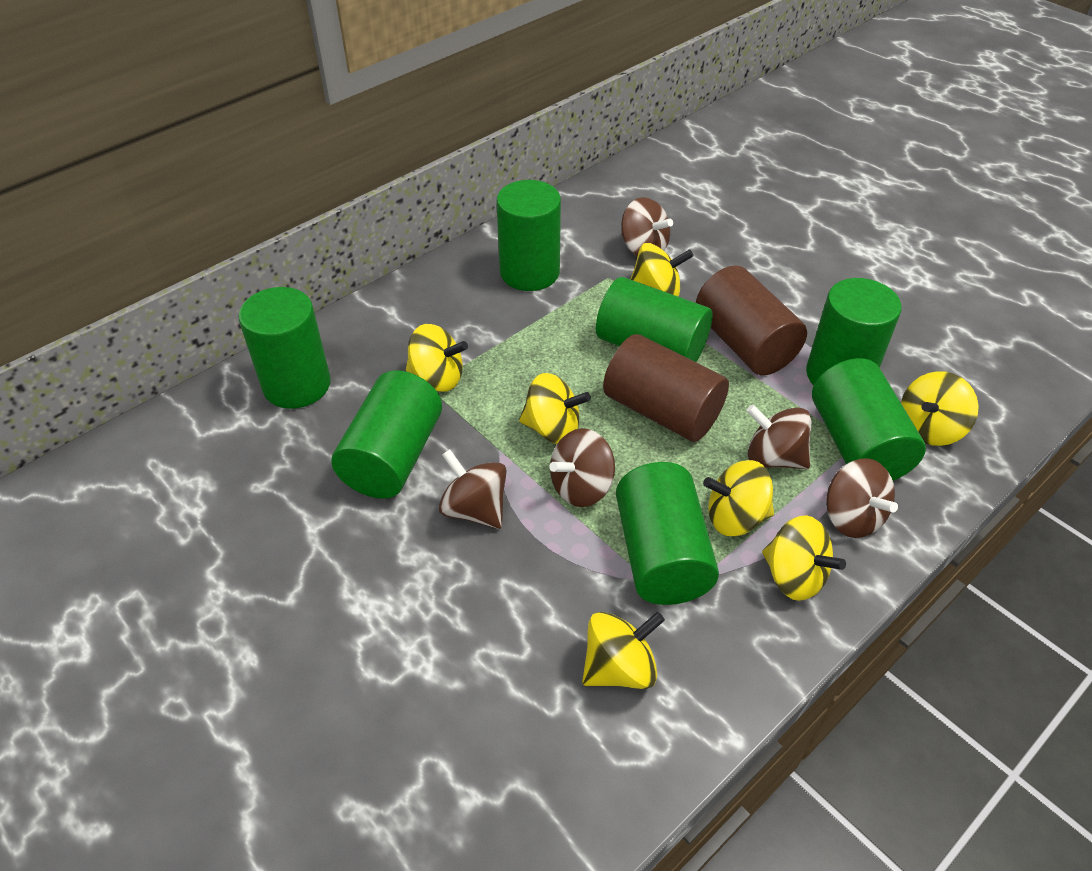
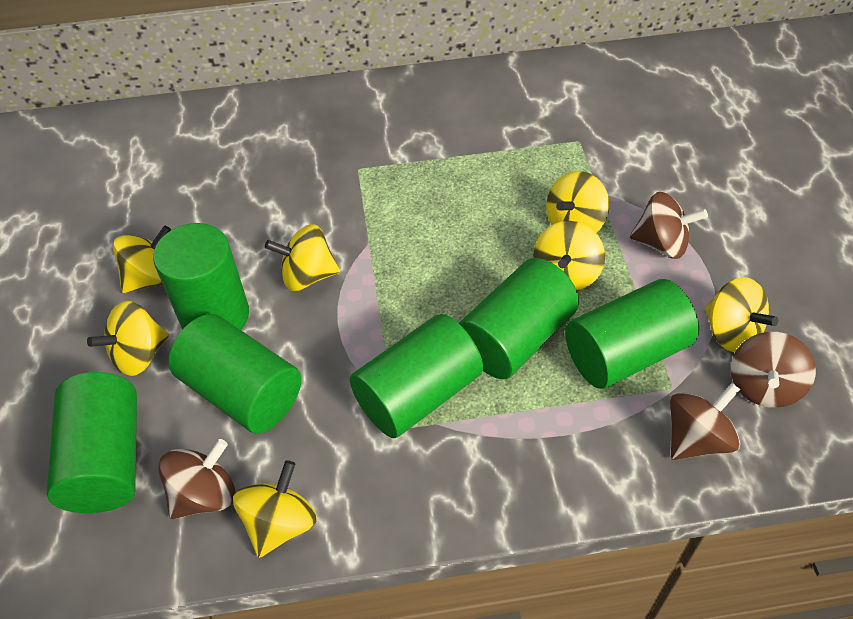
brown cylinder: 2 -> 0
brown spinning top: 5 -> 4
green cylinder: 7 -> 6

